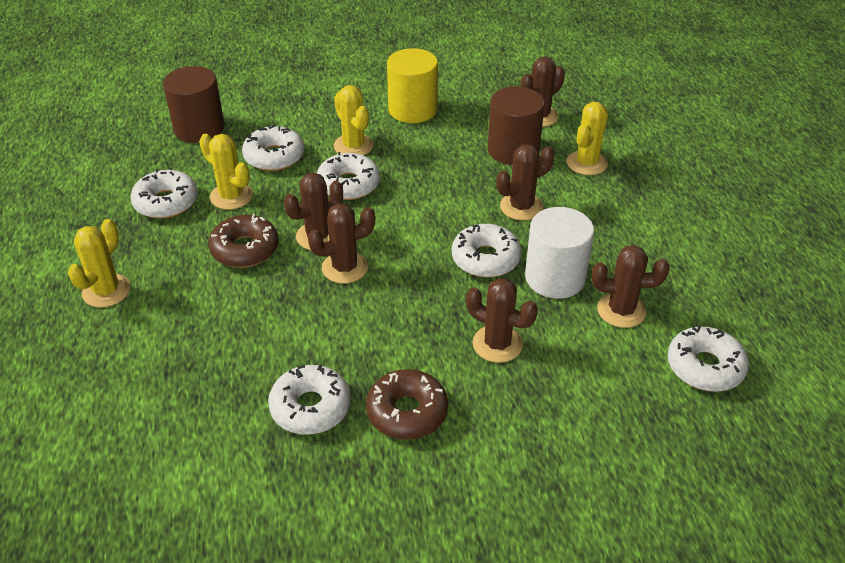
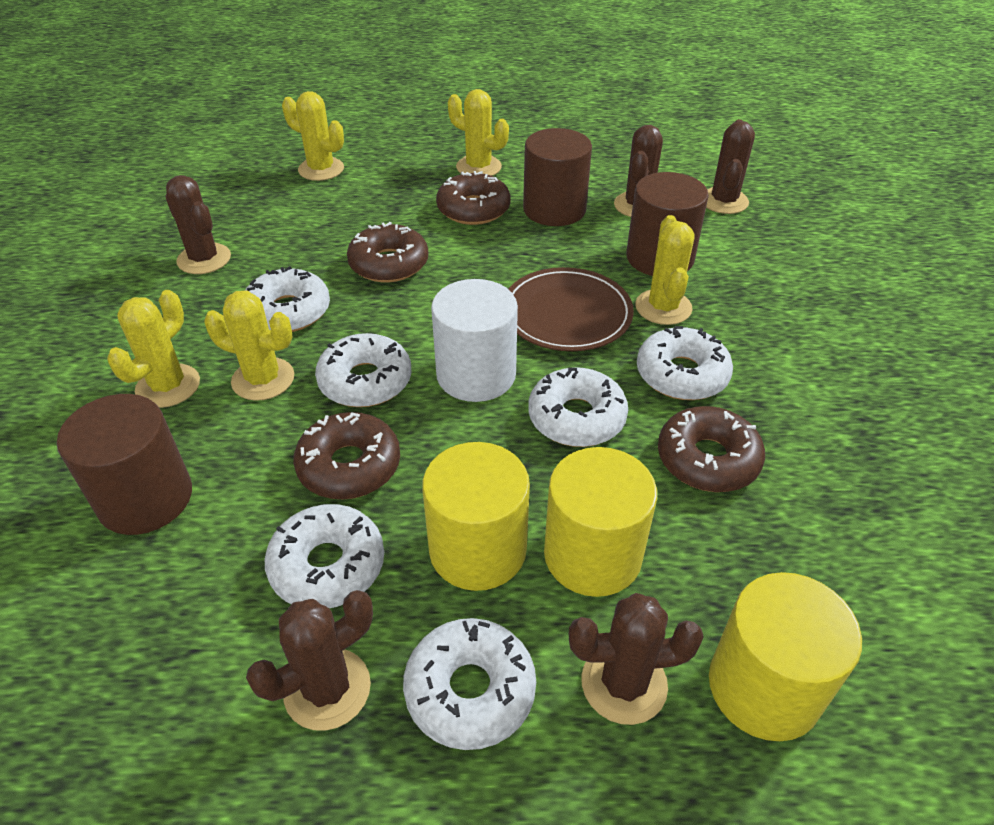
brown cactus: 6 -> 5
brown cylinder: 2 -> 3
brown donut: 2 -> 4
brown plate: 0 -> 1
yellow cactus: 4 -> 5
yellow cylinder: 1 -> 3

